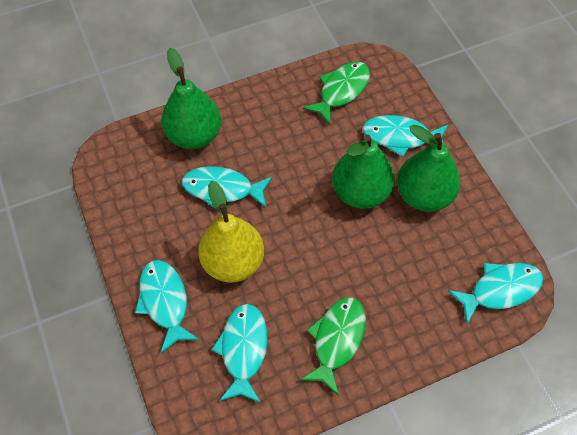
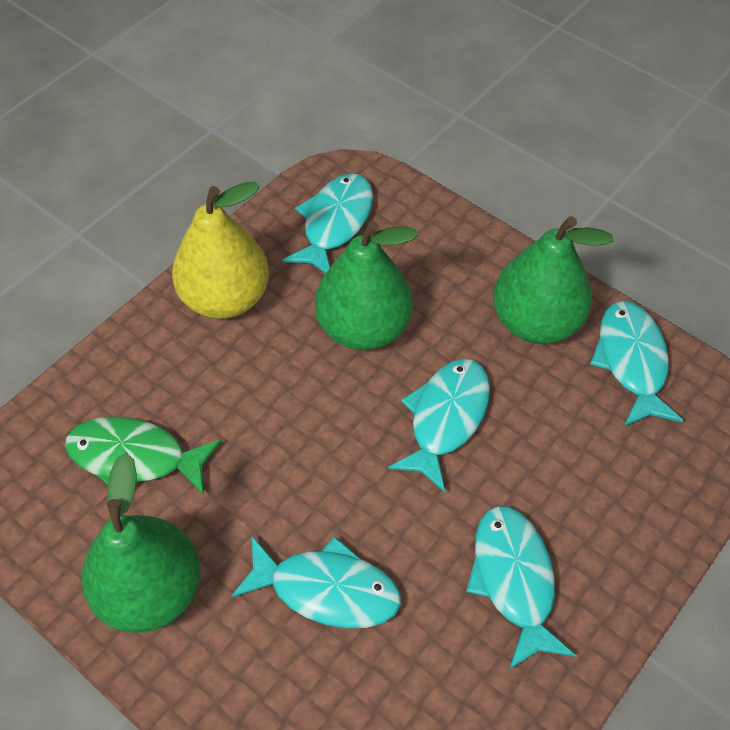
green fish: 2 -> 1

